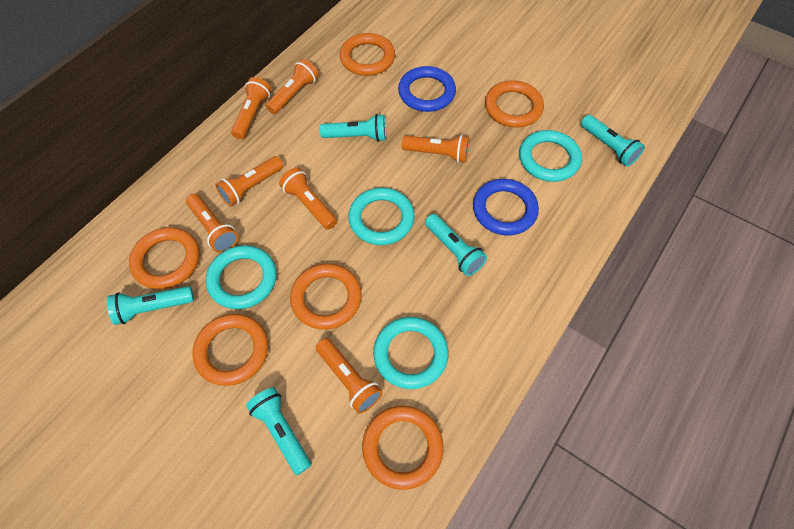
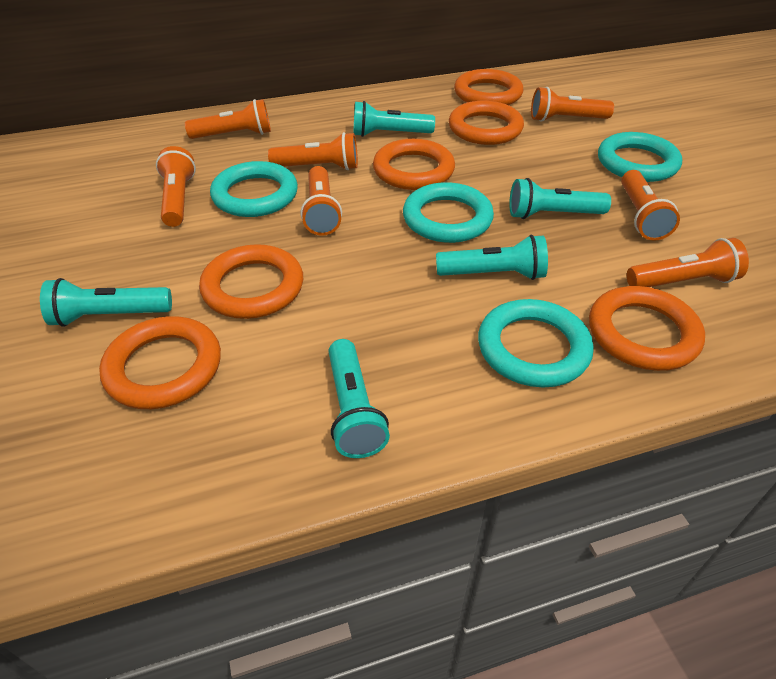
blue ring: 2 -> 0

